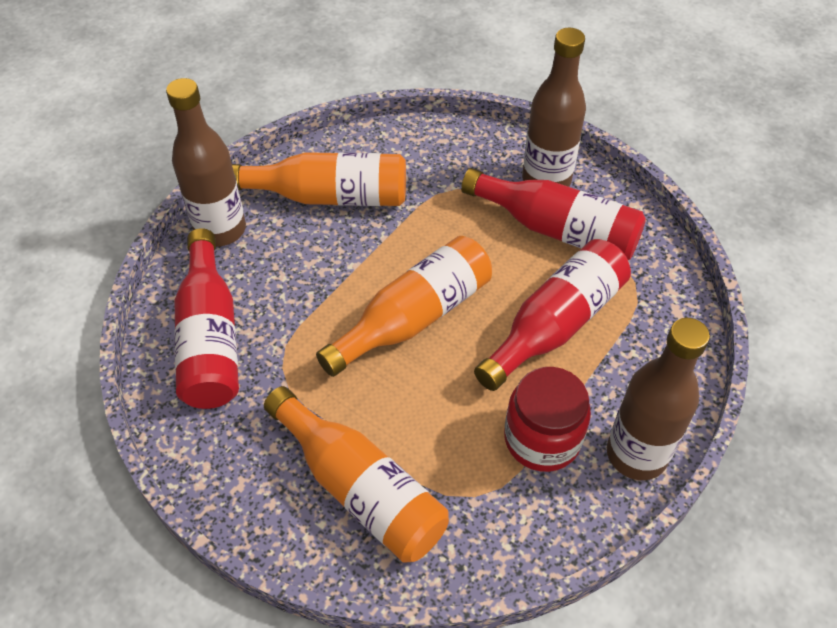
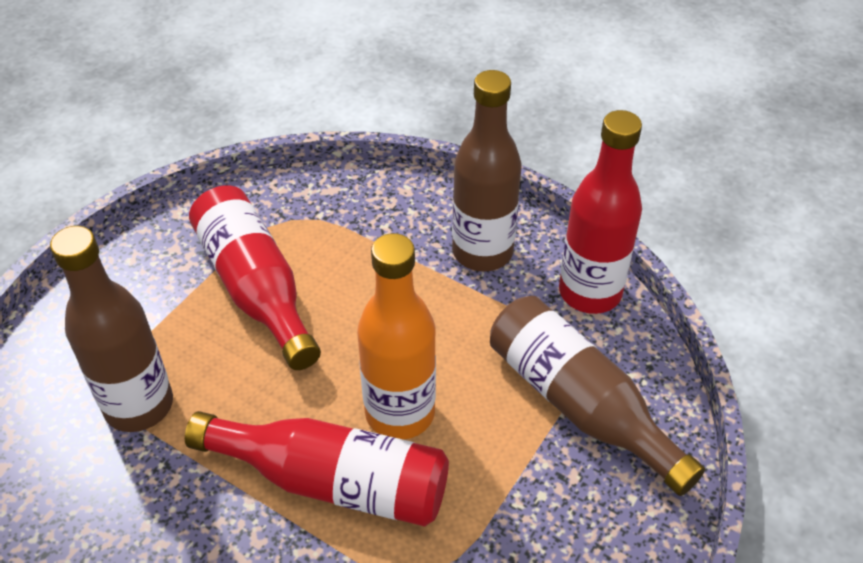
orange bottle: 3 -> 1
red jar: 1 -> 0

